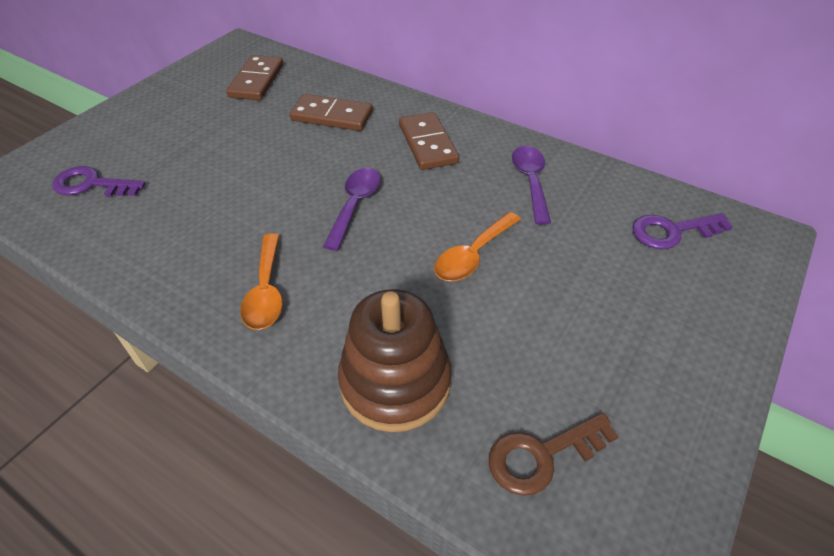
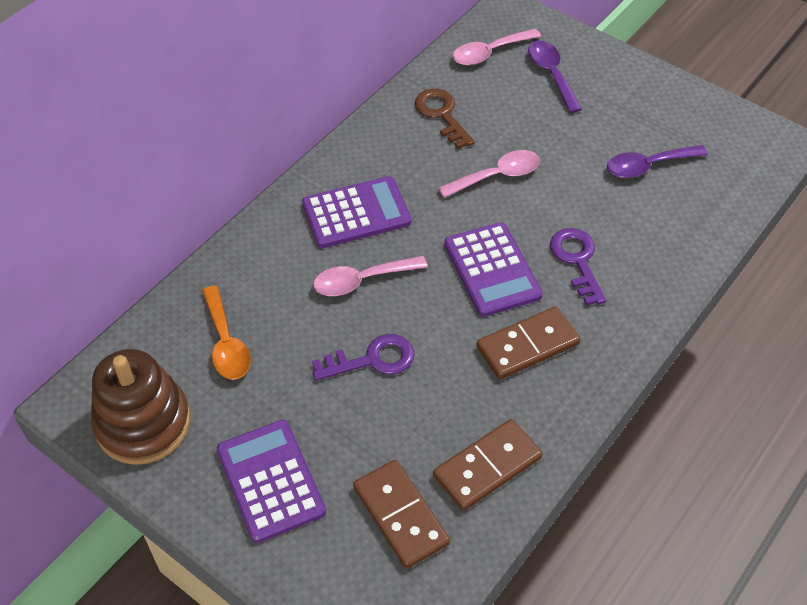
orange spoon: 2 -> 1
pink spoon: 0 -> 3
purple calculator: 0 -> 3

